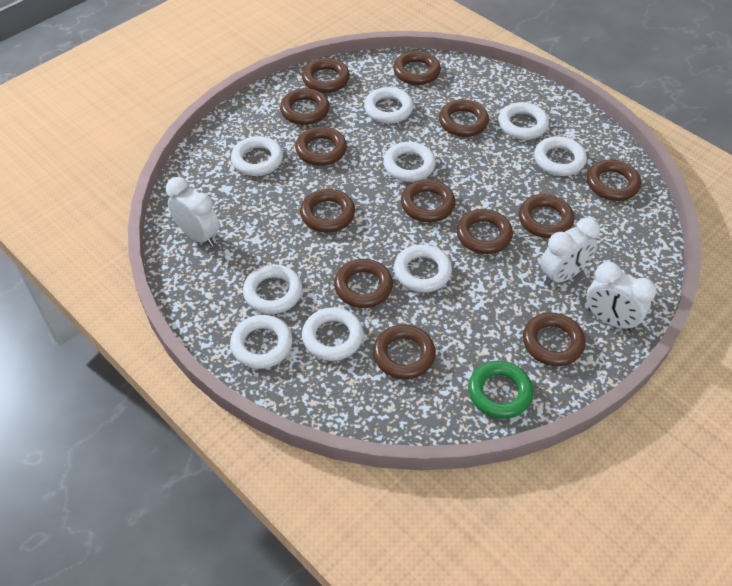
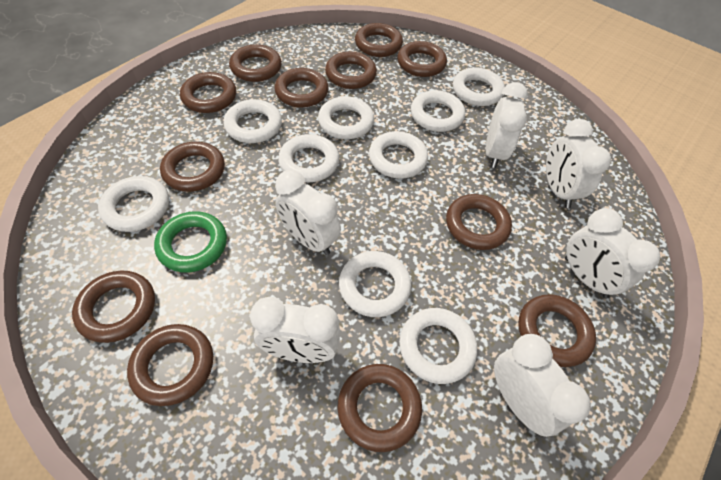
brown ring: 13 -> 12
white clock: 3 -> 6

